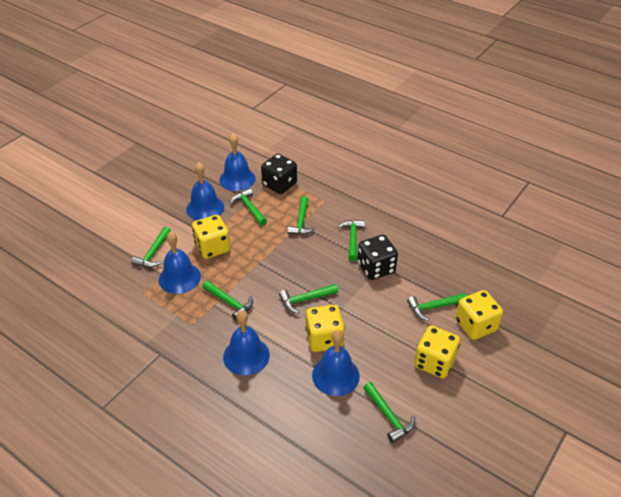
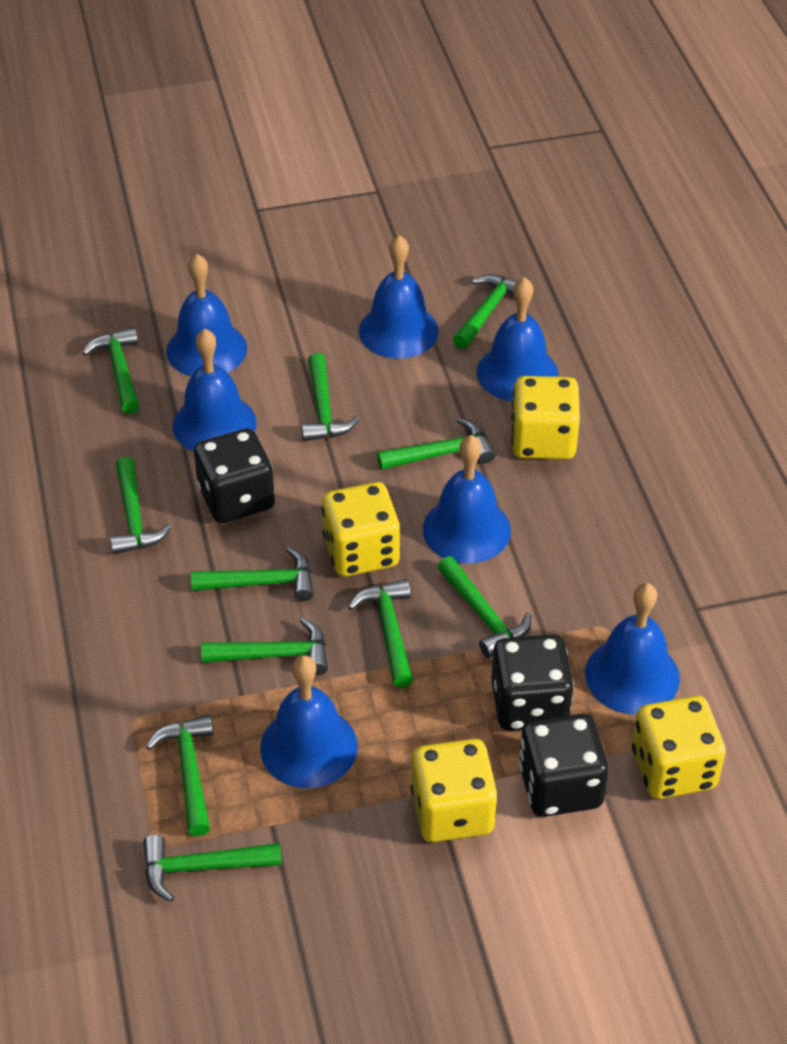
black dice: 2 -> 3
blue bell: 5 -> 7
green hammer: 8 -> 11

